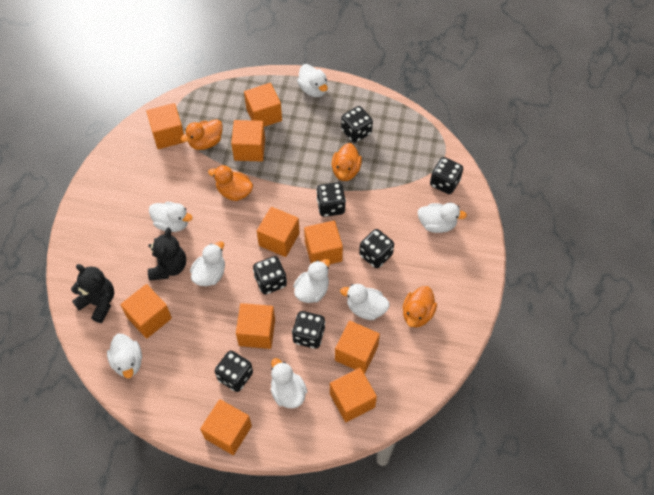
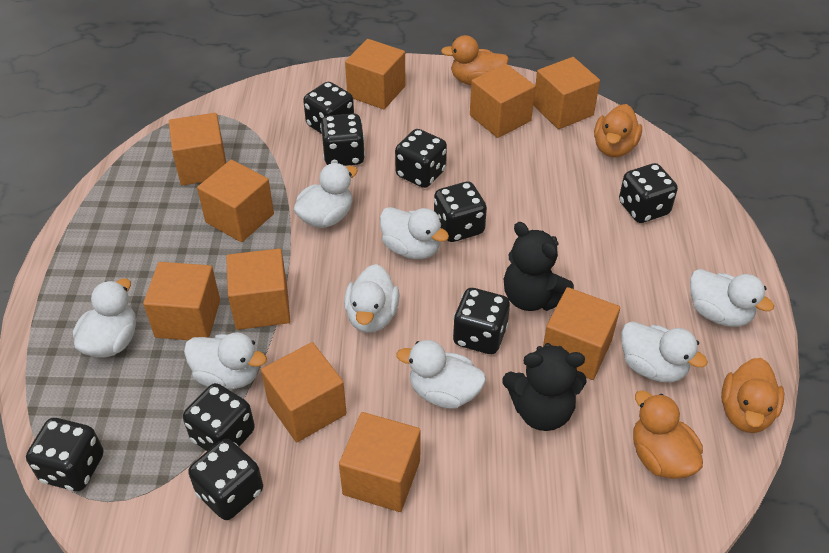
black dice: 7 -> 9

